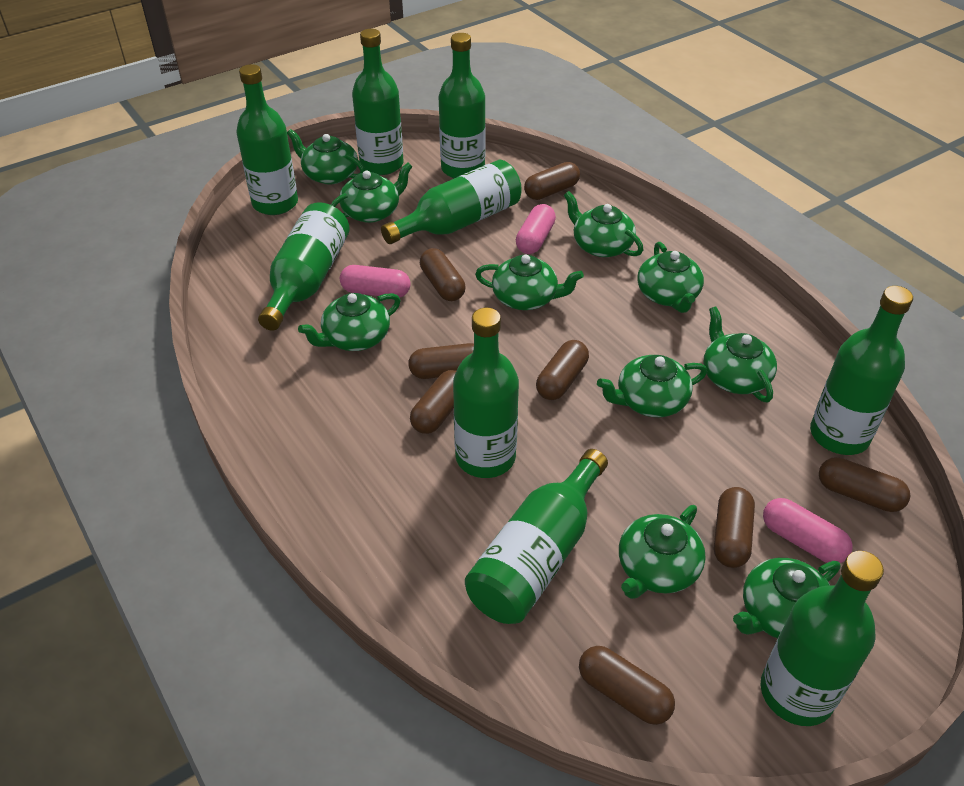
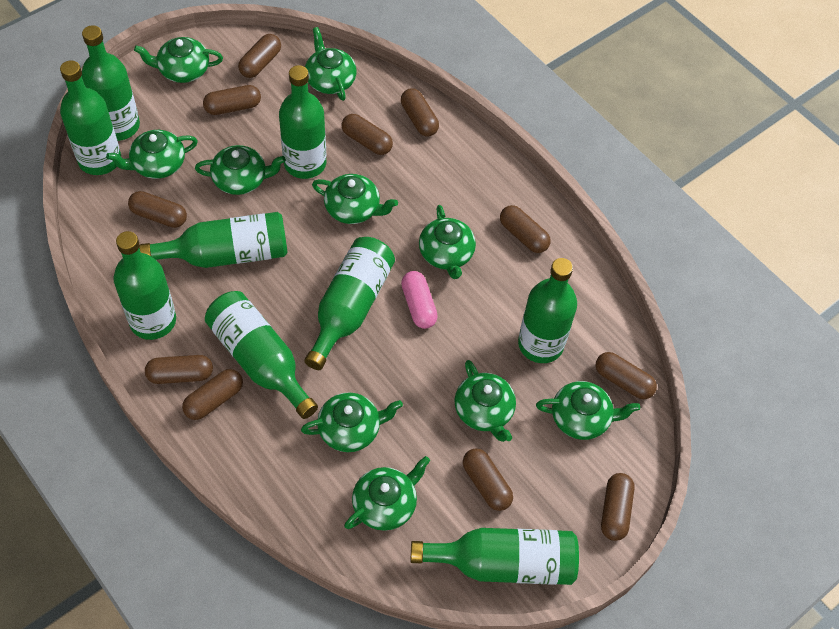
brown capsule: 8 -> 11
pink capsule: 3 -> 1

